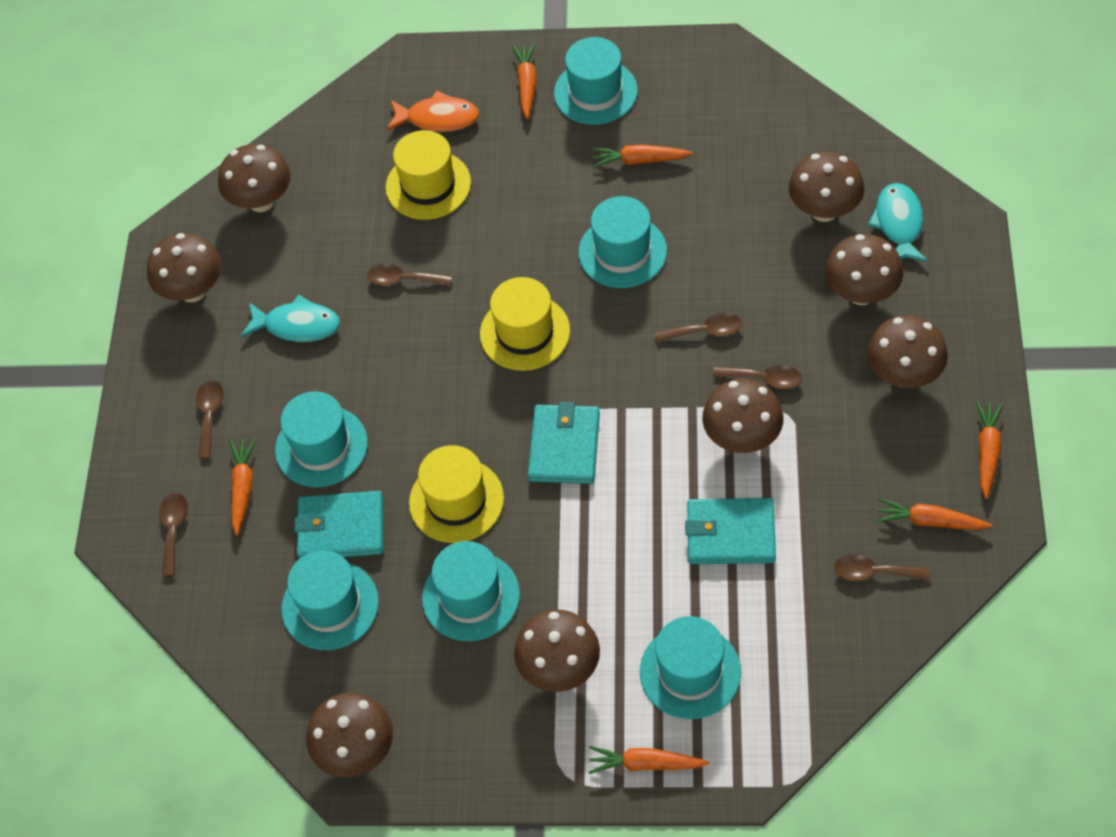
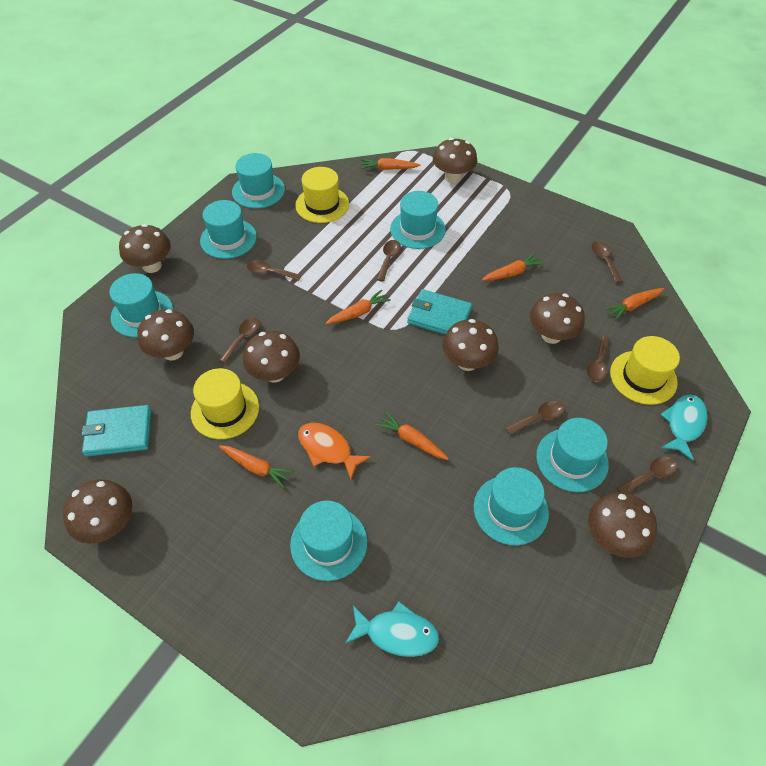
brown spoon: 6 -> 7
turquoise hat: 6 -> 7
turquoise wallet: 3 -> 2

